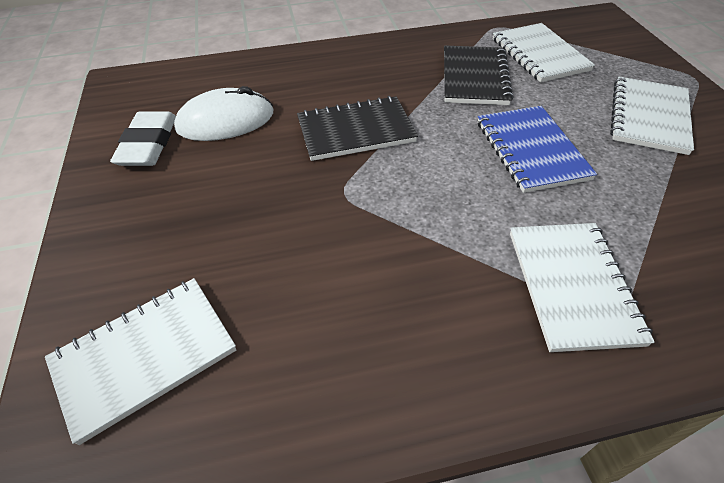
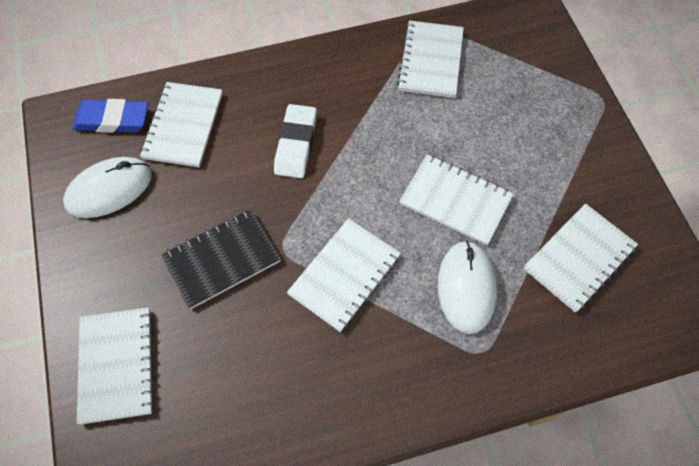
black notebook: 2 -> 1
blue eraser: 0 -> 1
blue notebook: 1 -> 0
white mouse: 1 -> 2
white notebook: 4 -> 6

